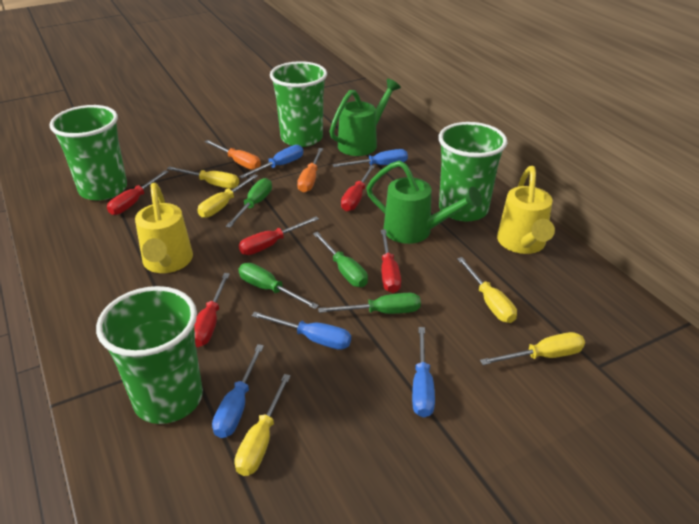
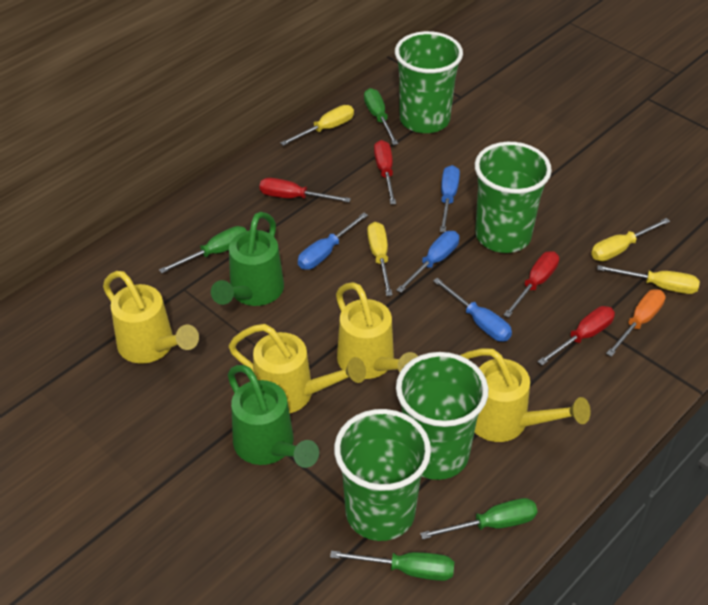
blue screwdriver: 5 -> 4
orange screwdriver: 2 -> 1
red screwdriver: 5 -> 4
yellow screwdriver: 5 -> 4
yellow watering can: 2 -> 4

